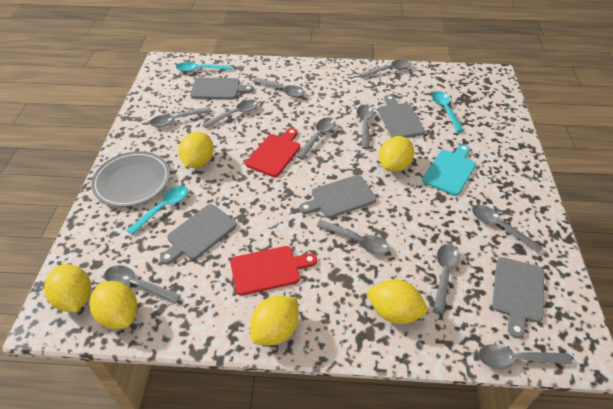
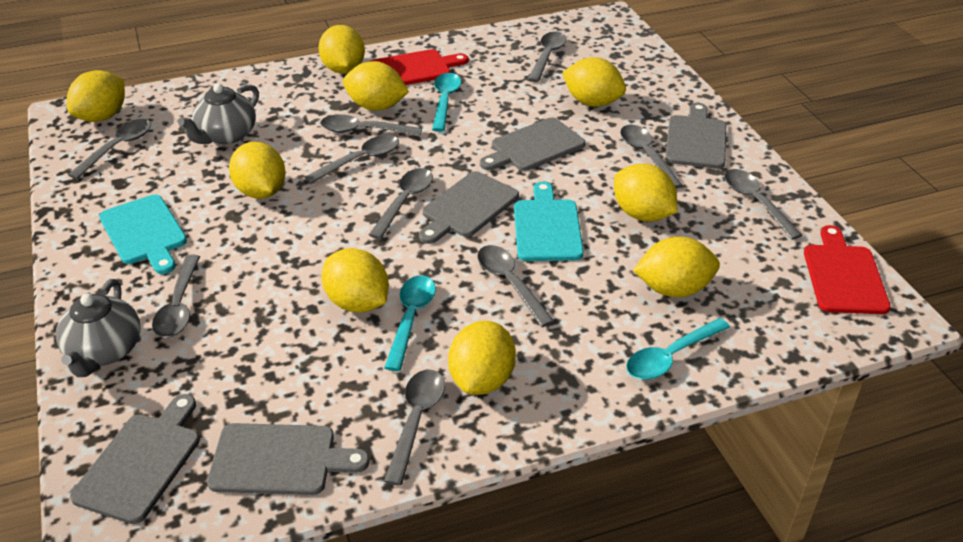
grey plate: 1 -> 0
grey spoon: 11 -> 10
grey teapot: 0 -> 2
turquoise cutting board: 1 -> 2
yellow lemon: 6 -> 9

